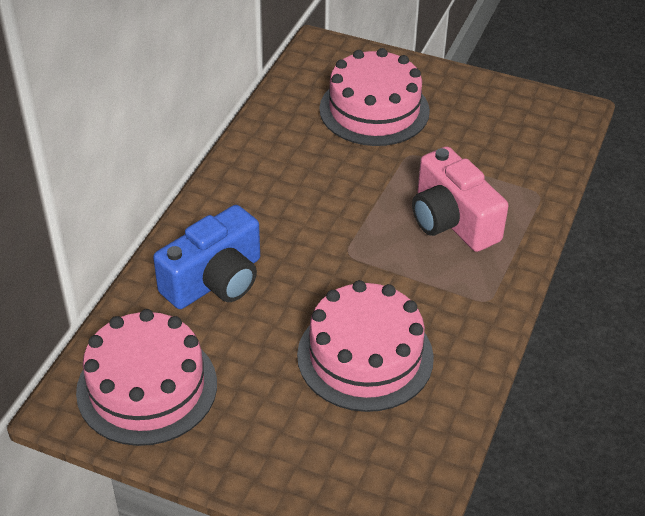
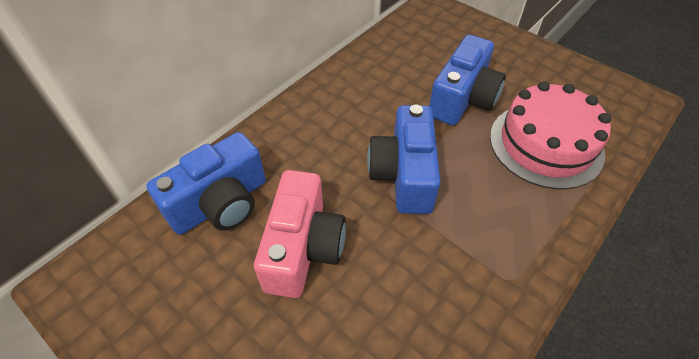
blue camera: 1 -> 3
pink cake: 3 -> 1

